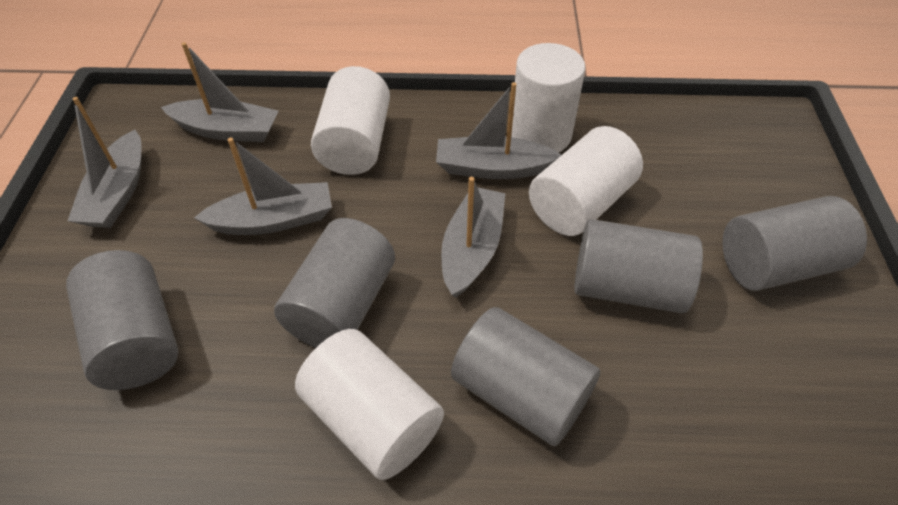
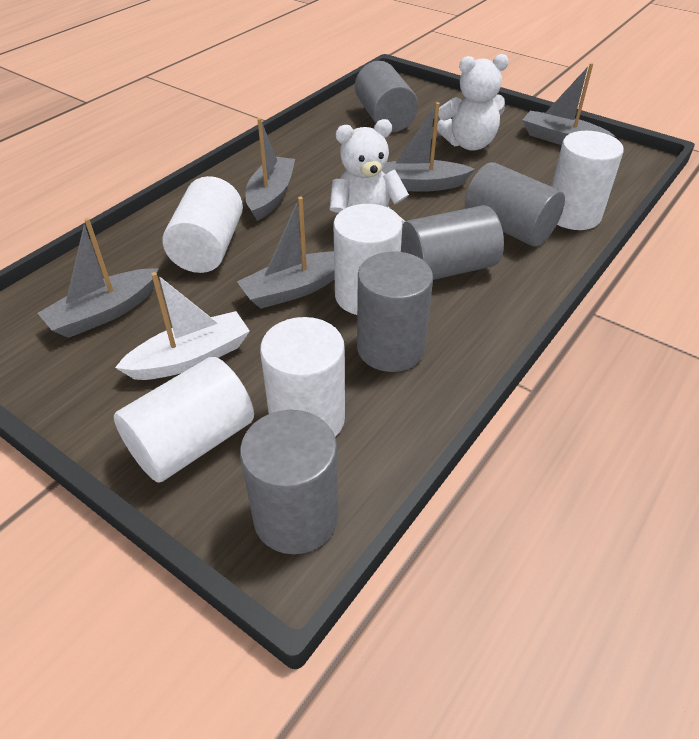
white boat: 0 -> 1
white cylinder: 4 -> 5
white teddy bear: 0 -> 2

